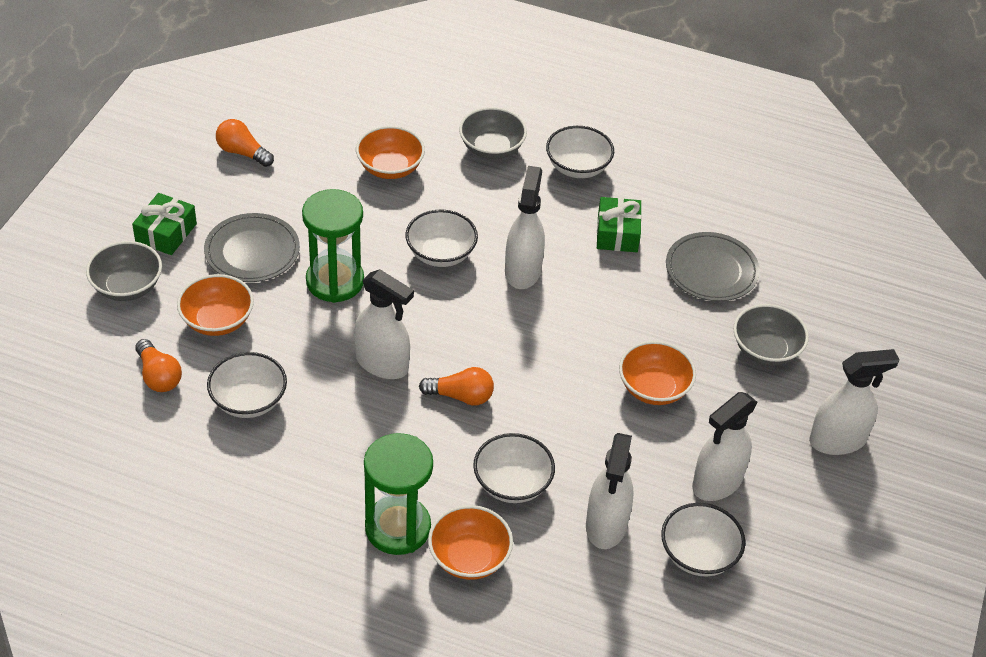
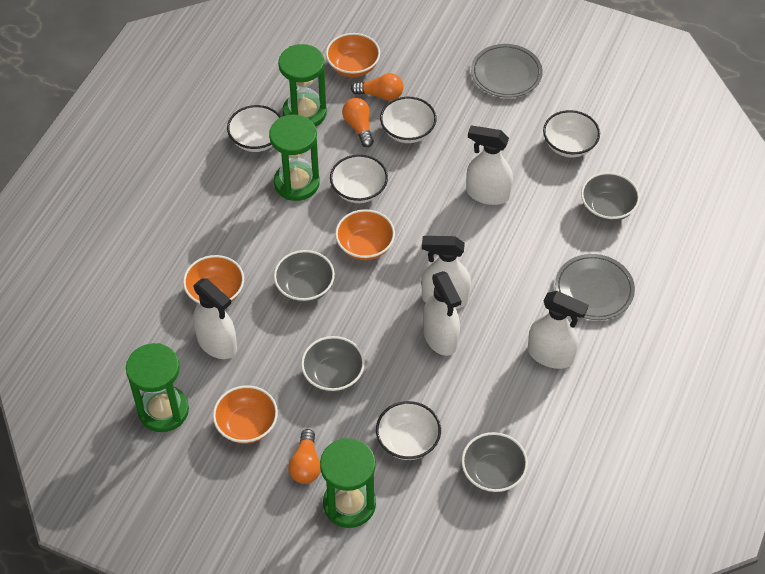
green gift: 2 -> 0
green hourglass: 2 -> 4
grey bowl: 3 -> 4

